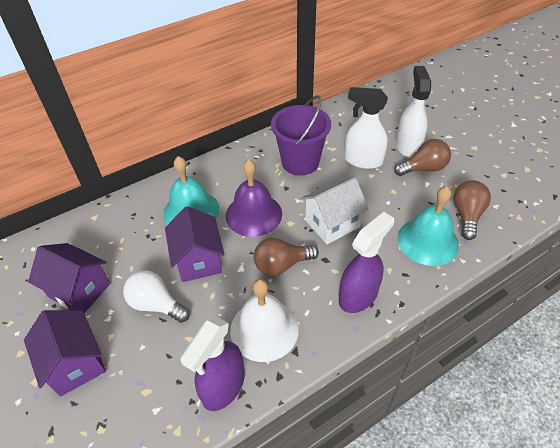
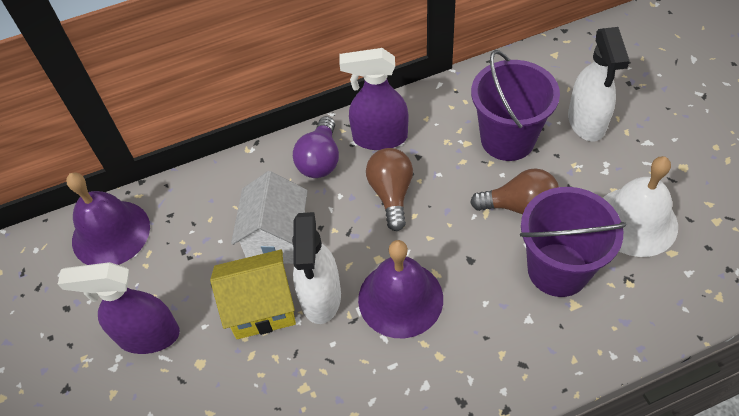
brown light bulb: 3 -> 2
purple bell: 1 -> 2
purple bucket: 1 -> 2
purple house: 3 -> 0
purple light bulb: 0 -> 1
turquoise bell: 2 -> 0
white light bulb: 1 -> 0
yellow house: 0 -> 1

